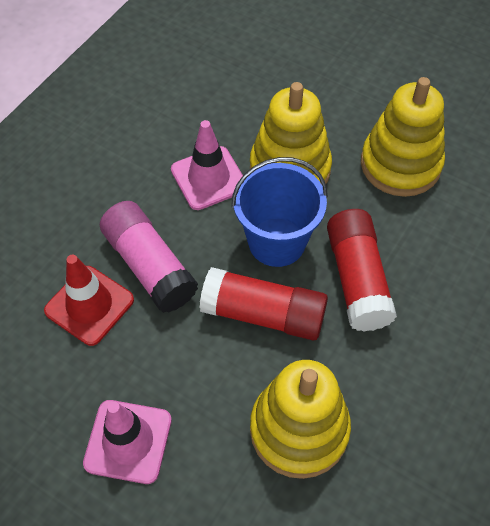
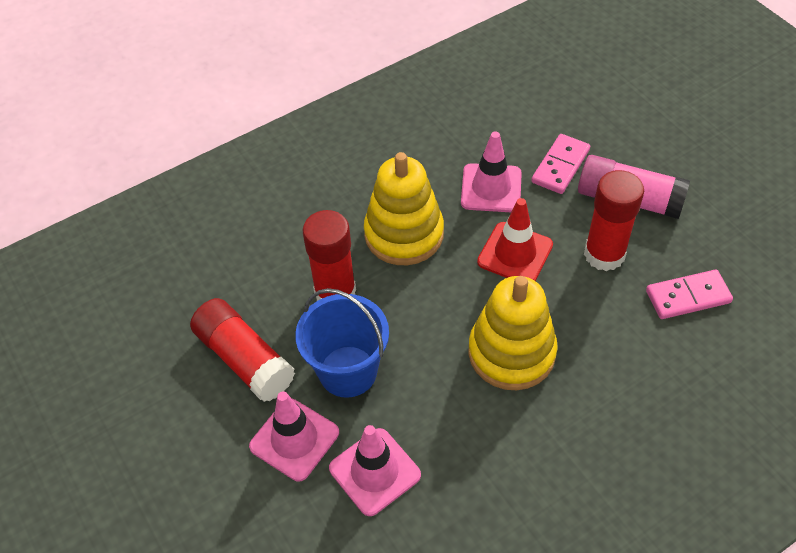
pink domino: 0 -> 2
pink traffic cone: 2 -> 3
red glue stick: 2 -> 3
yellow stacking toy: 3 -> 2

